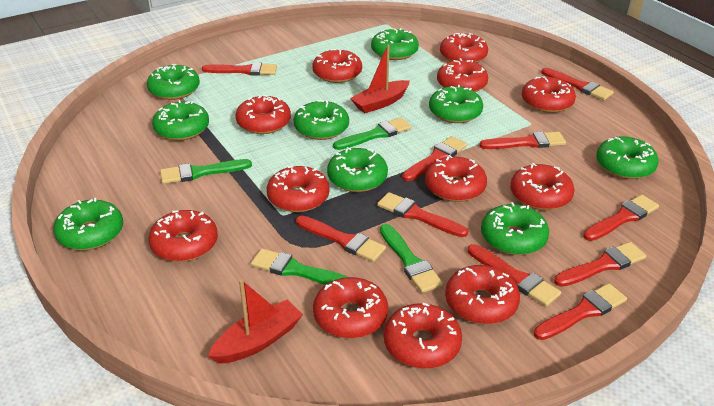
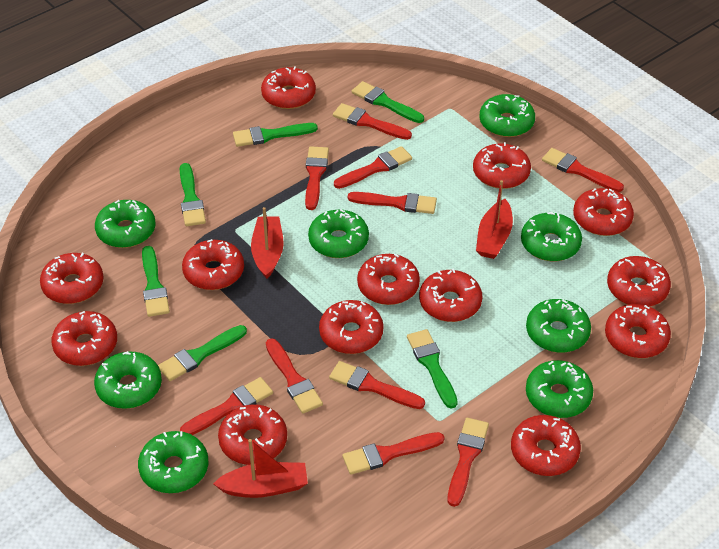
green brush: 4 -> 6
green donut: 9 -> 8
red boat: 2 -> 3
red donut: 12 -> 13

